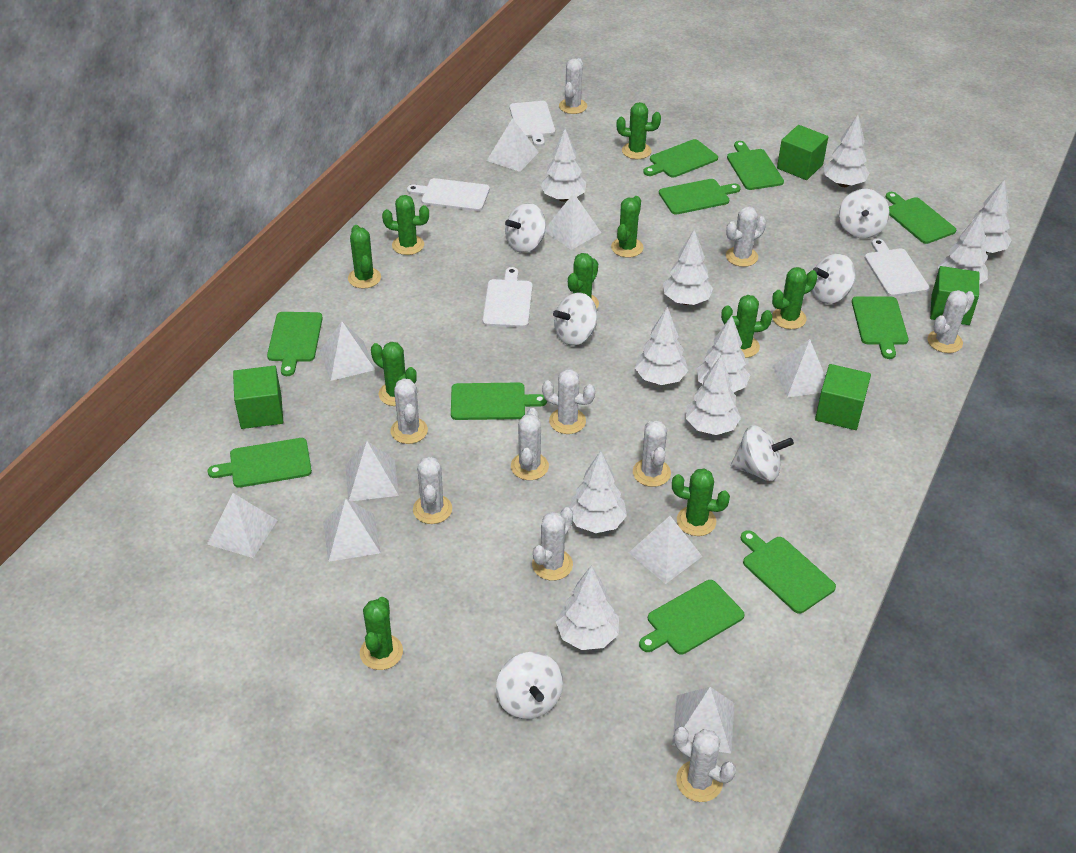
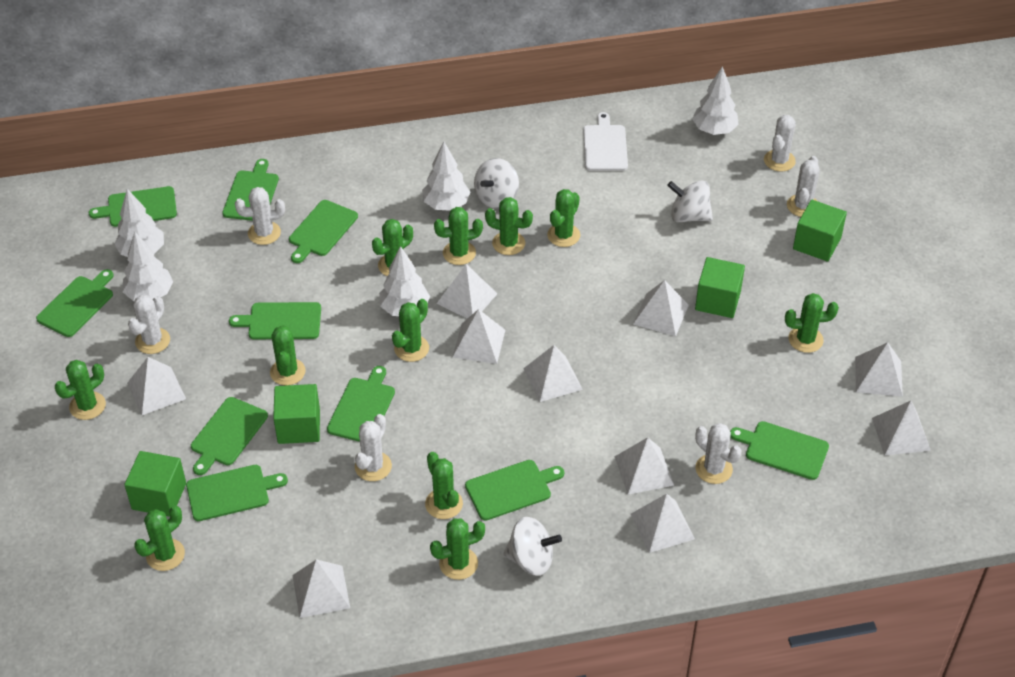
green cactus: 10 -> 11
white cactus: 10 -> 6
white cutting board: 4 -> 1
white pyramid: 9 -> 10
white spinning top: 6 -> 3
white tree: 10 -> 5

